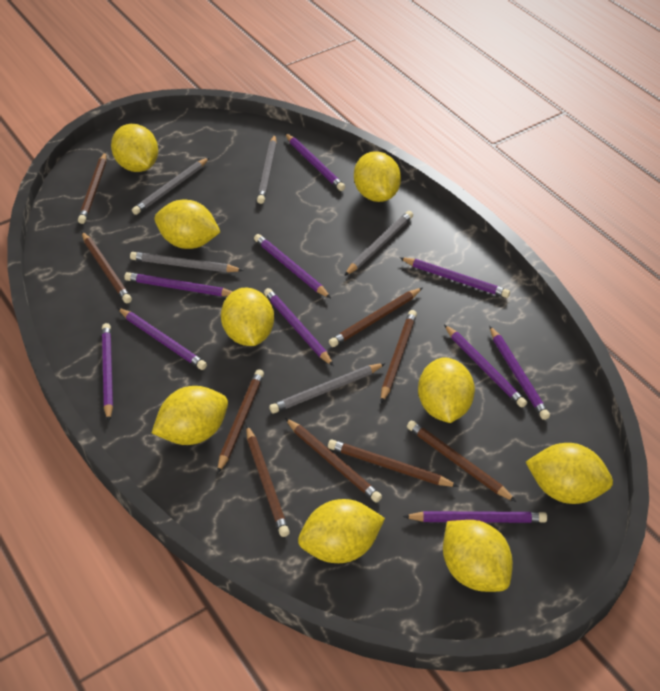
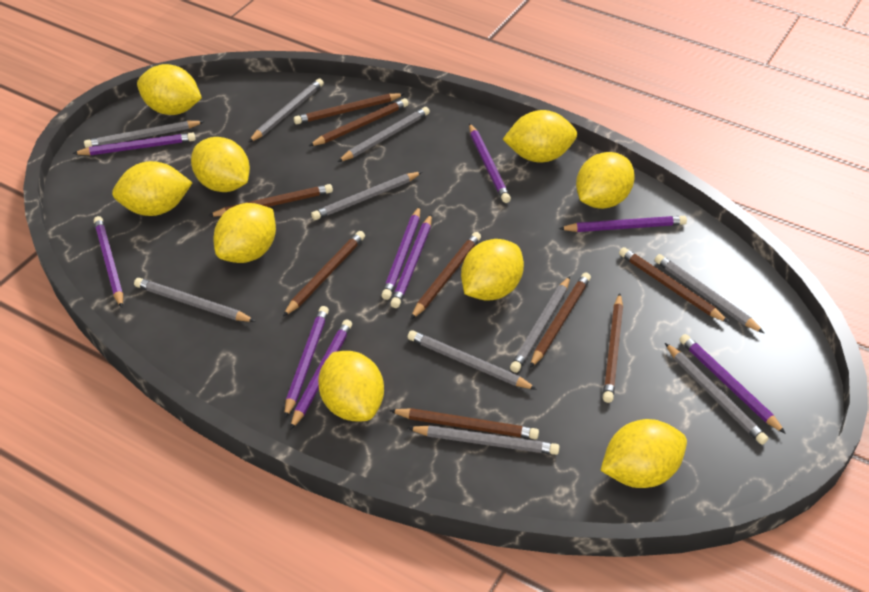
grey pencil: 5 -> 10
purple pencil: 10 -> 9

